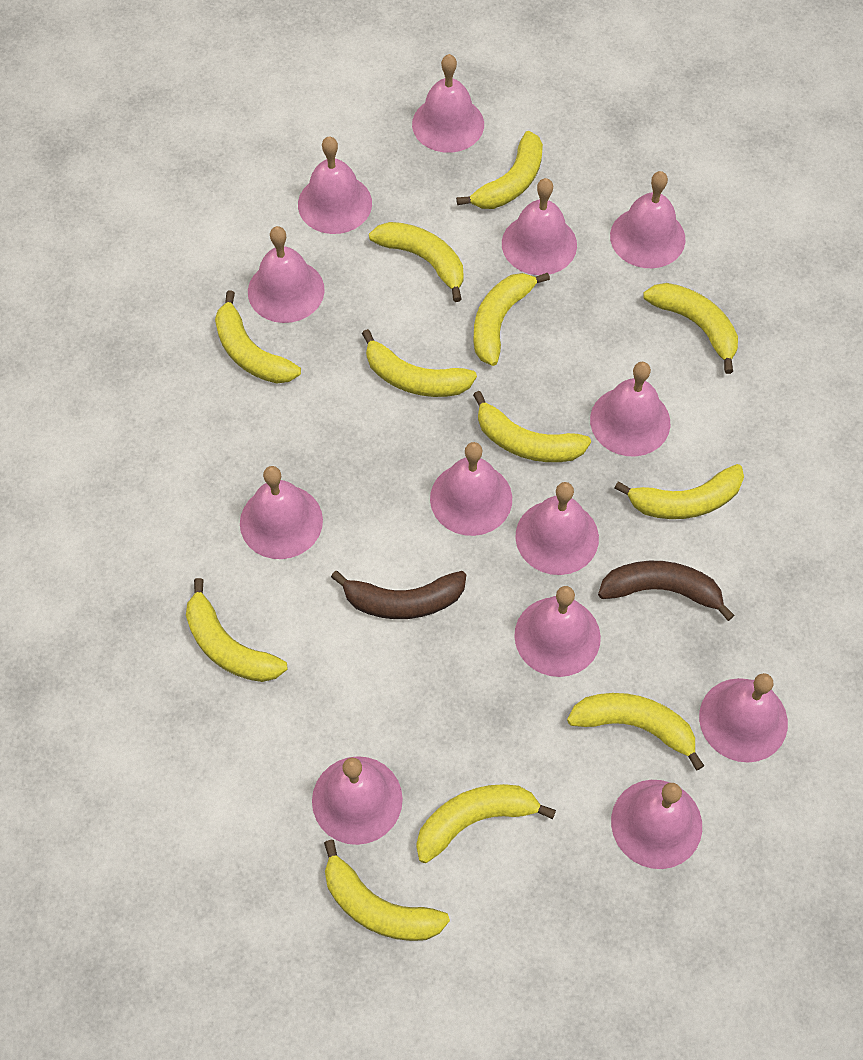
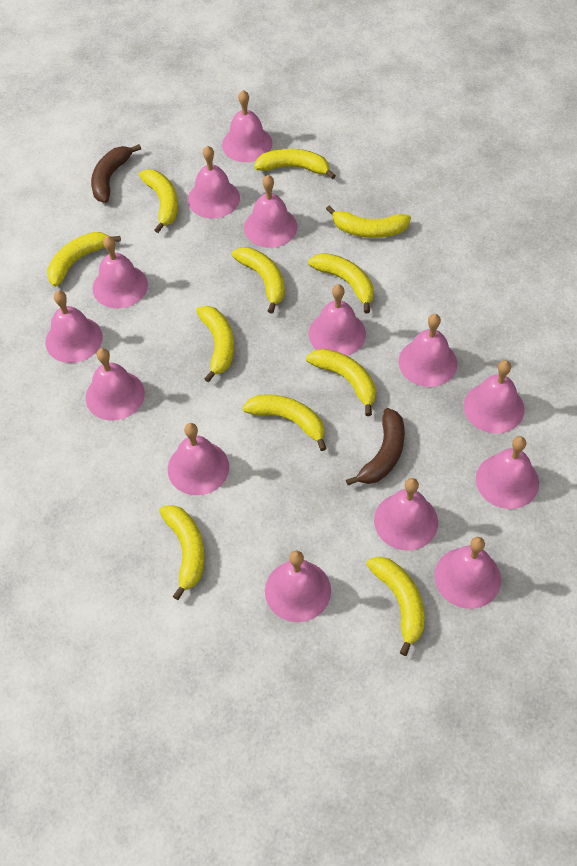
pink bell: 13 -> 14
yellow banana: 12 -> 11

